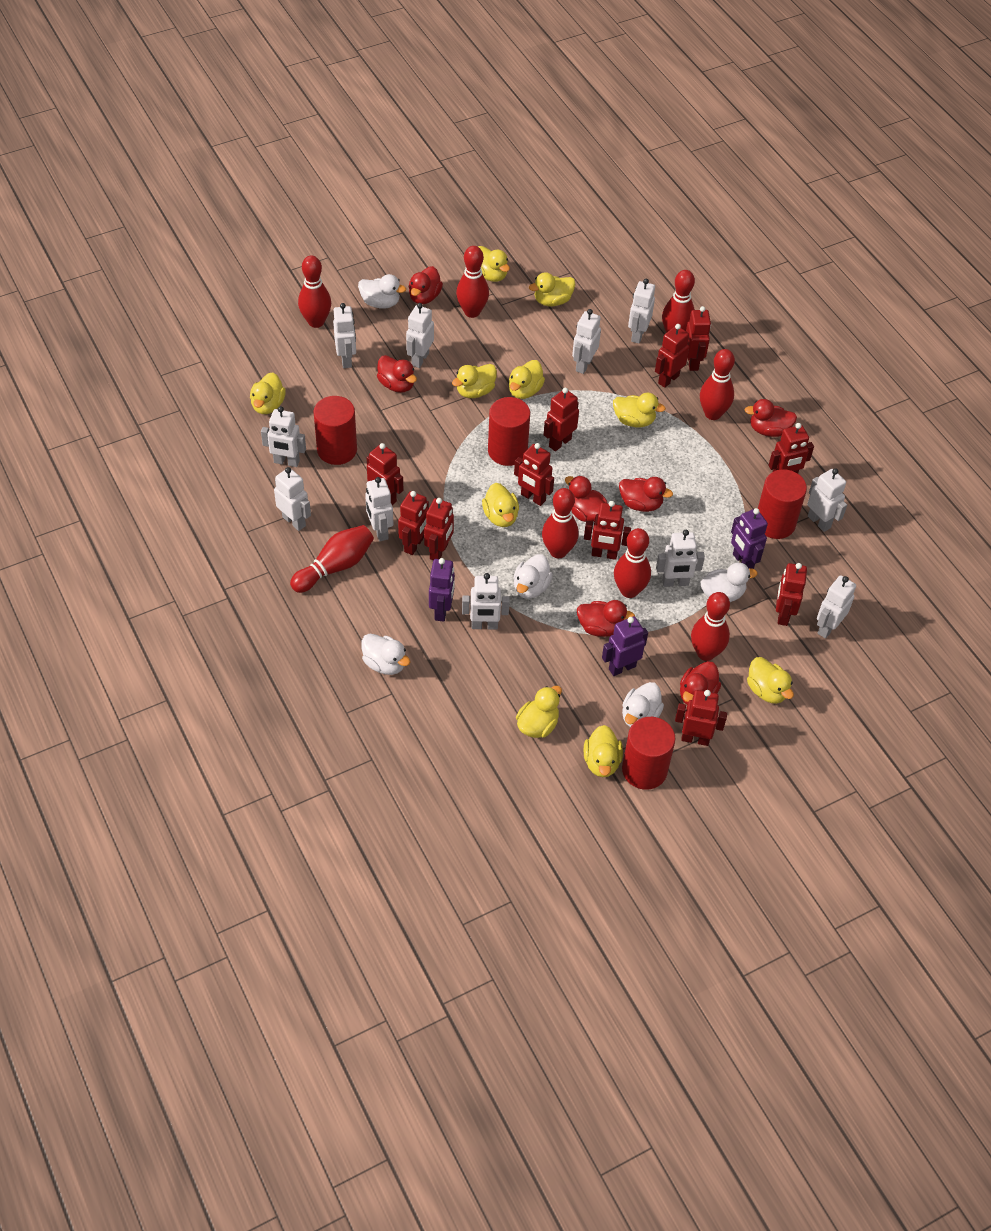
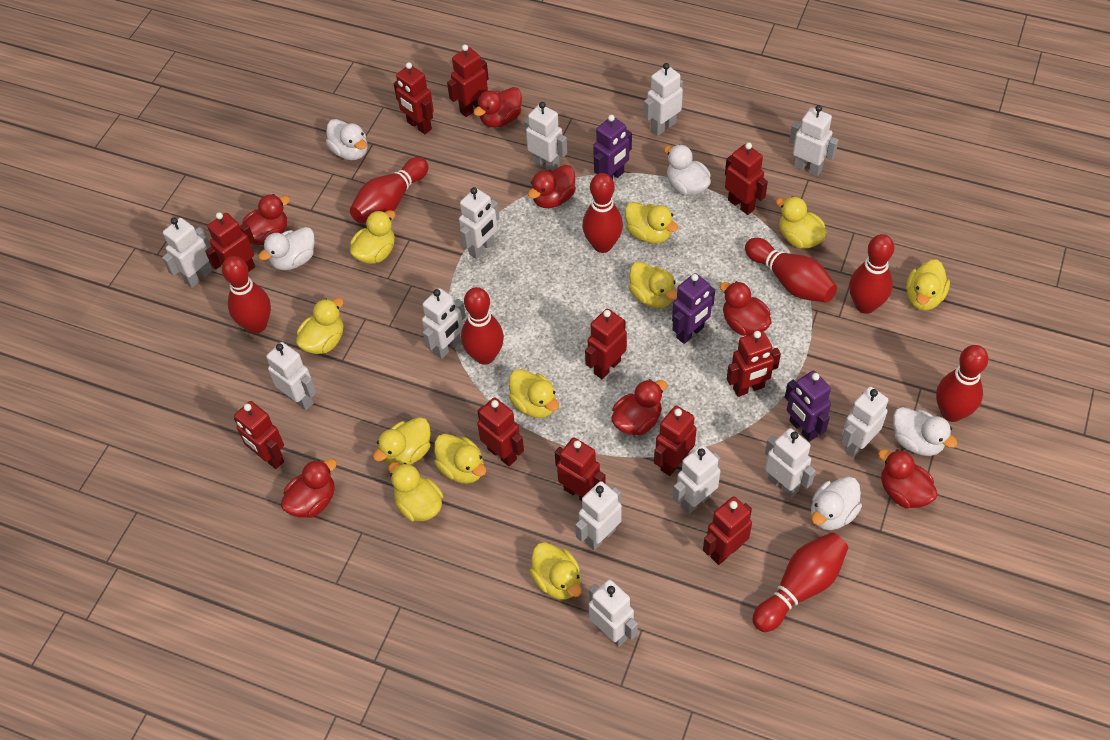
red cylinder: 4 -> 0
white robot: 11 -> 12
yellow duck: 10 -> 11

